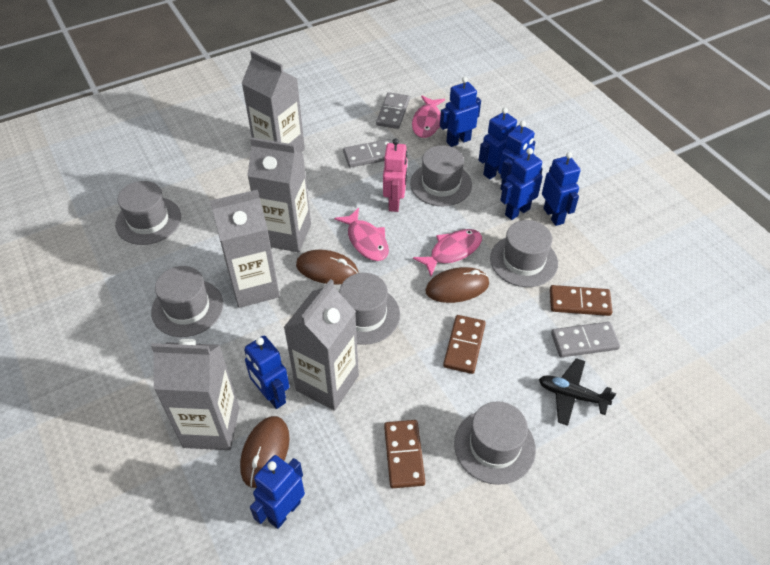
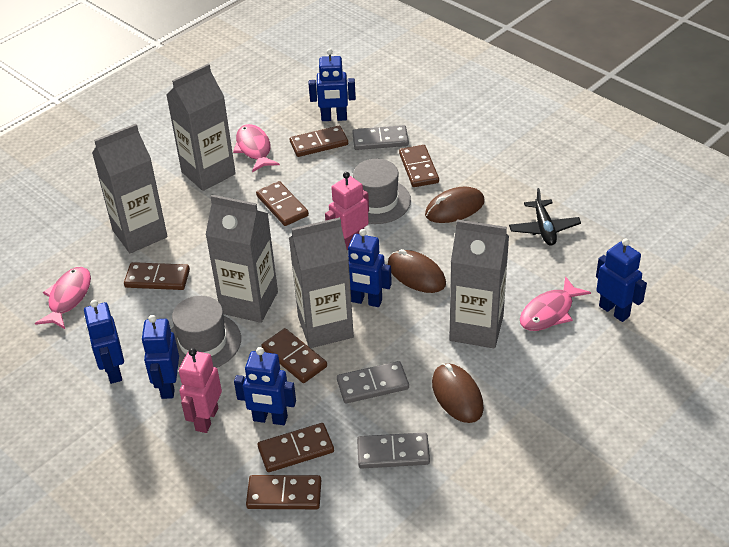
blue robot: 7 -> 6
brown domino: 3 -> 7
grey hat: 6 -> 2
pink robot: 1 -> 2

